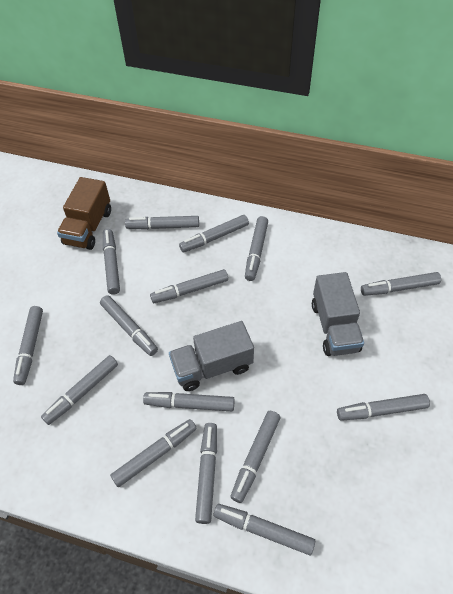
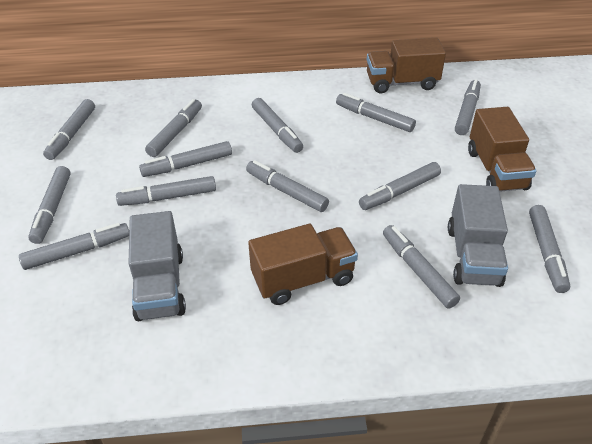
brown truck: 1 -> 3
grey marker: 15 -> 13

